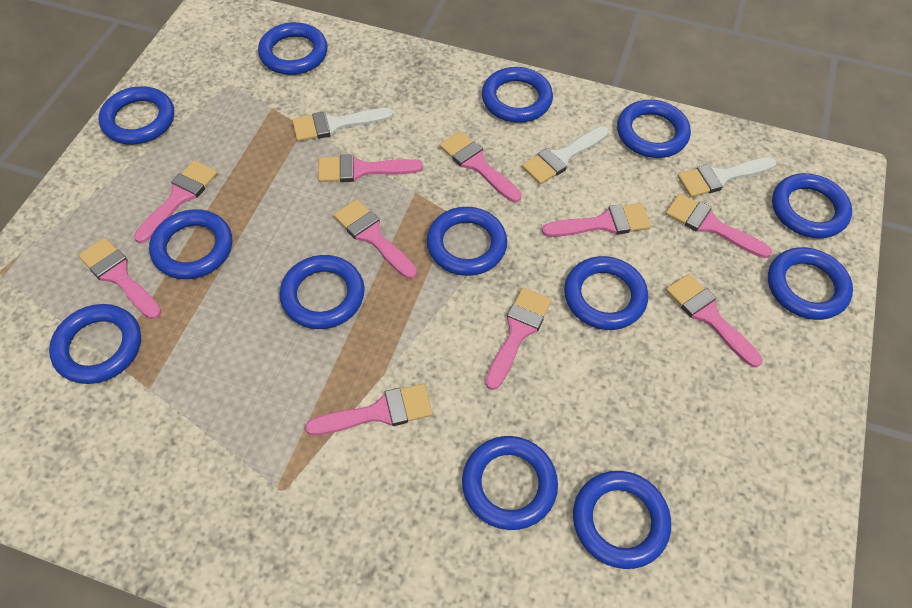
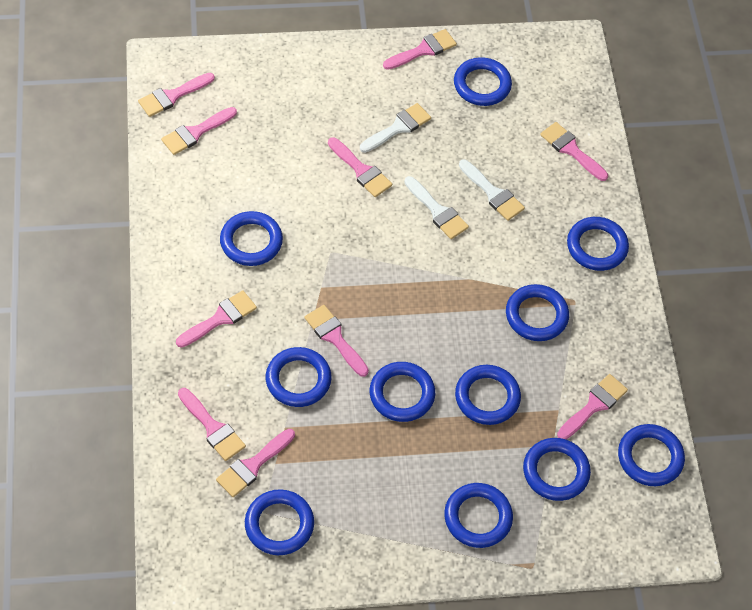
blue ring: 13 -> 11

